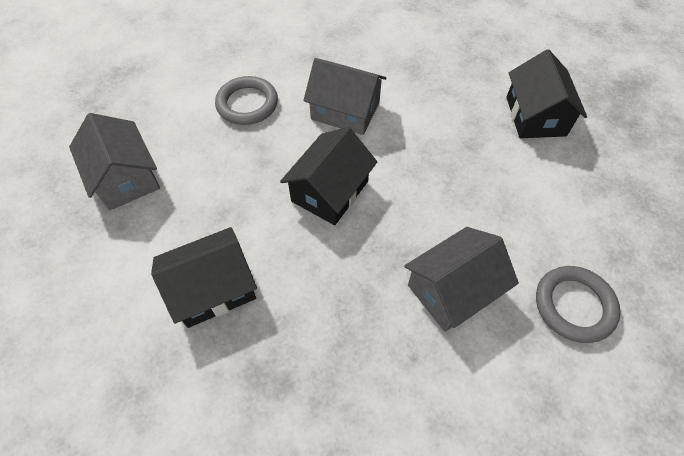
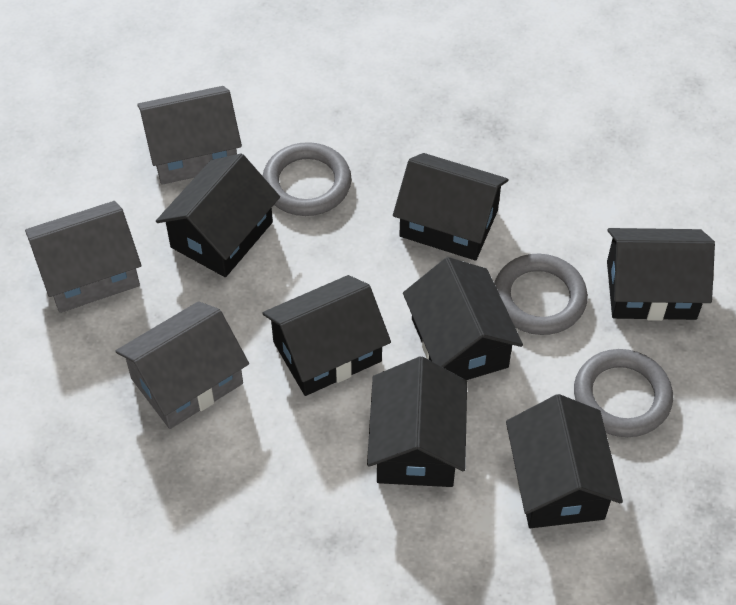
black house: 3 -> 7
grey ring: 2 -> 3

